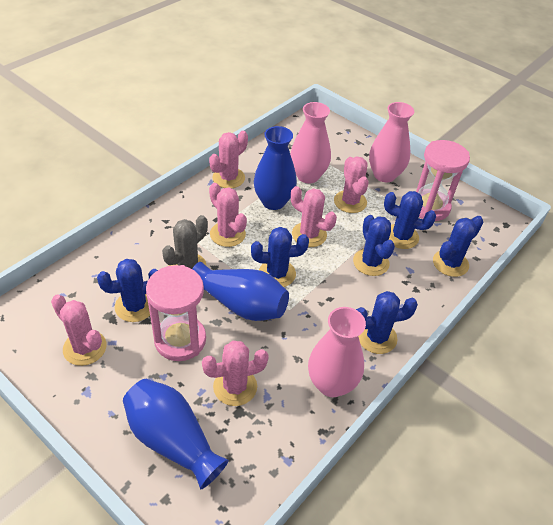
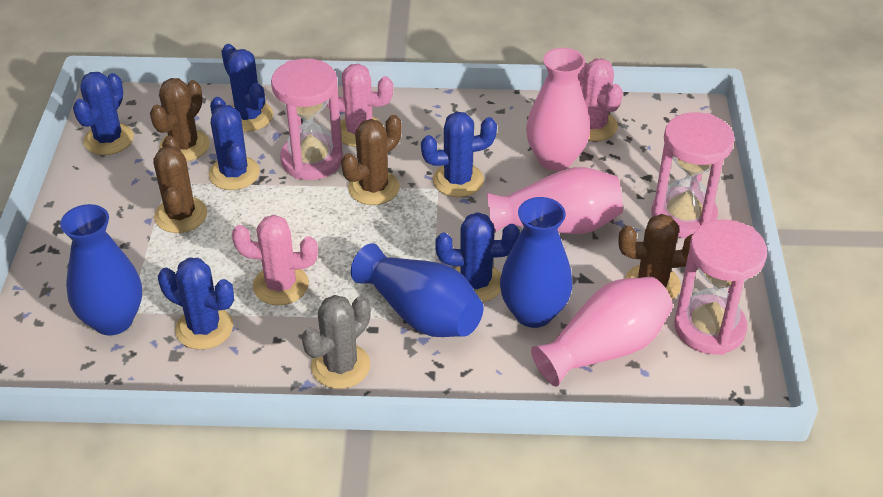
brown cactus: 0 -> 4
pink cactus: 6 -> 3
pink hourglass: 2 -> 3

